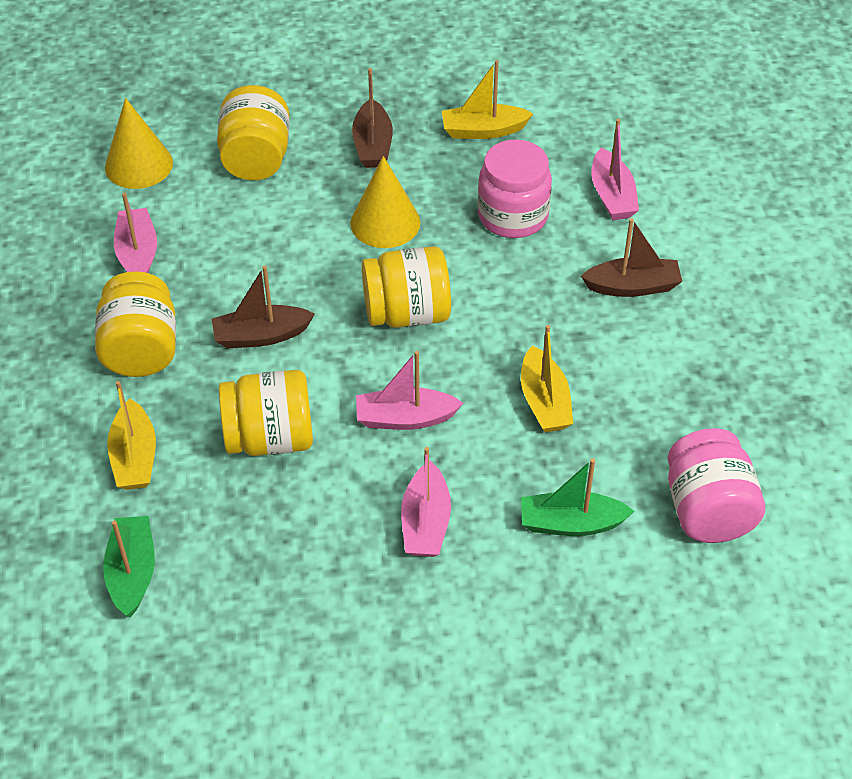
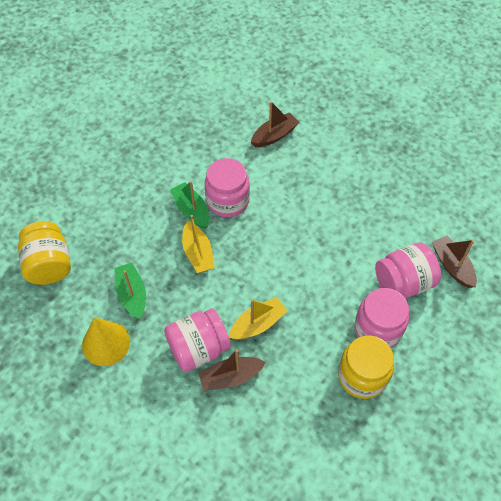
pink boat: 4 -> 0
pink jar: 2 -> 4
yellow boat: 3 -> 2
yellow cone: 2 -> 1
yellow jar: 4 -> 2

